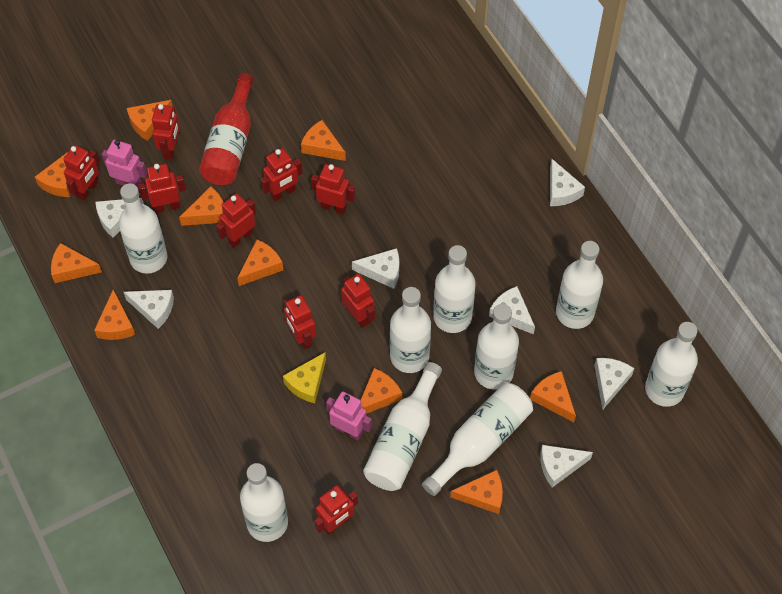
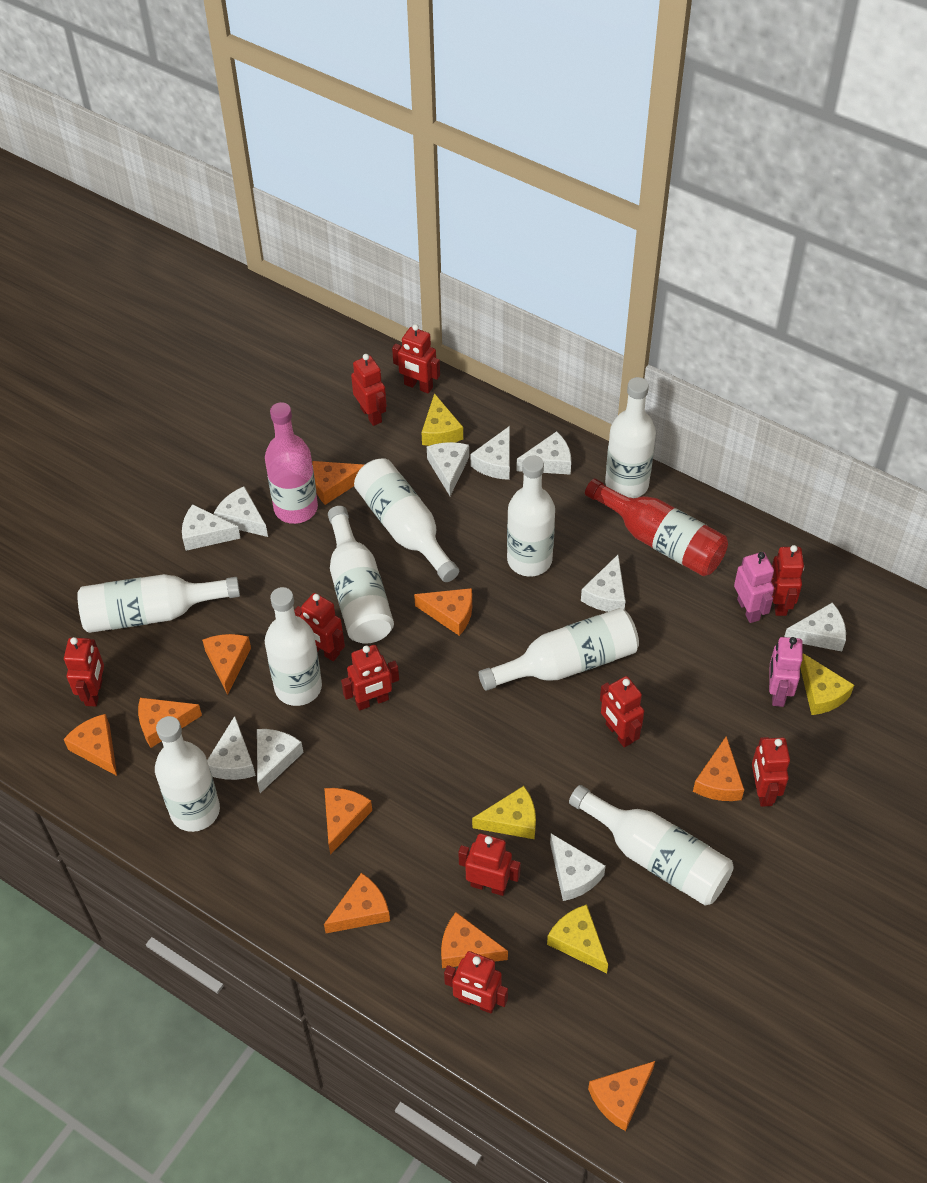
pink bottle: 0 -> 1
red robot: 9 -> 10
white cheese: 7 -> 10
yellow cheese: 1 -> 4

